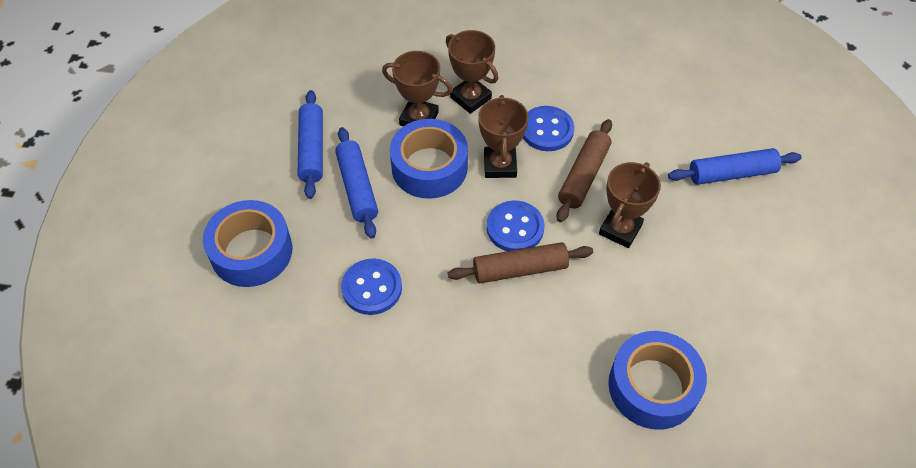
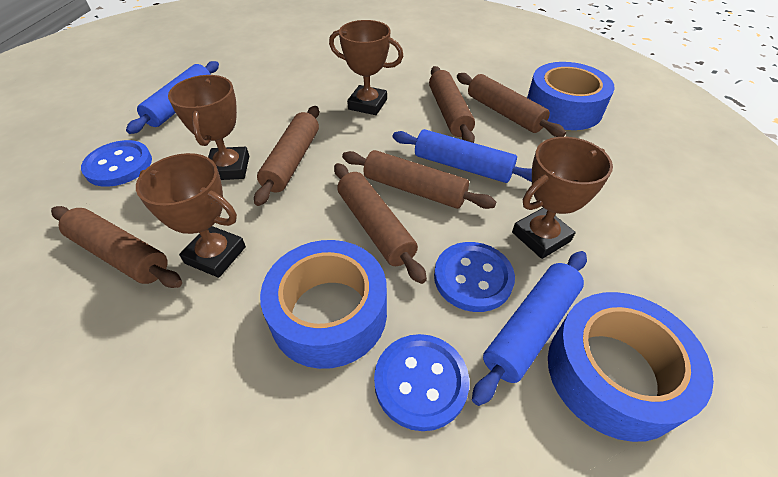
brown rolling pin: 2 -> 6

